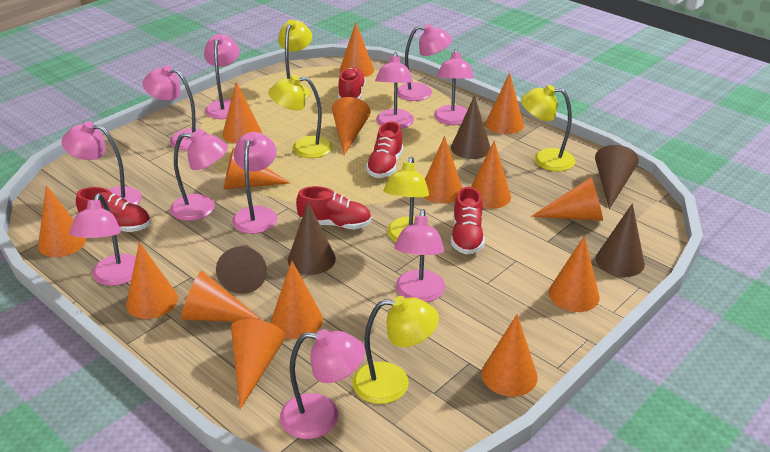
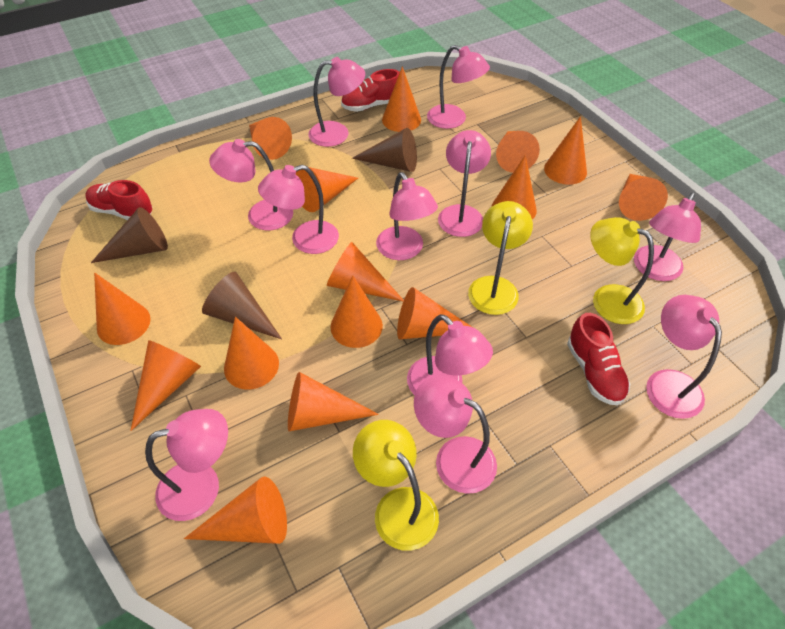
brown cone: 5 -> 3
red shoe: 5 -> 3
yellow lamp: 5 -> 3

